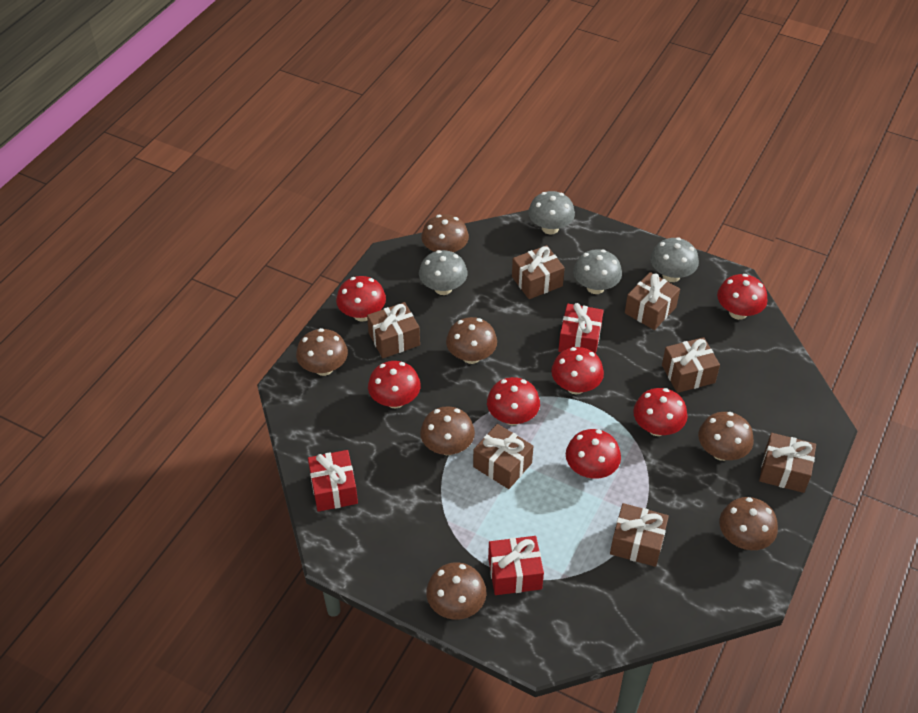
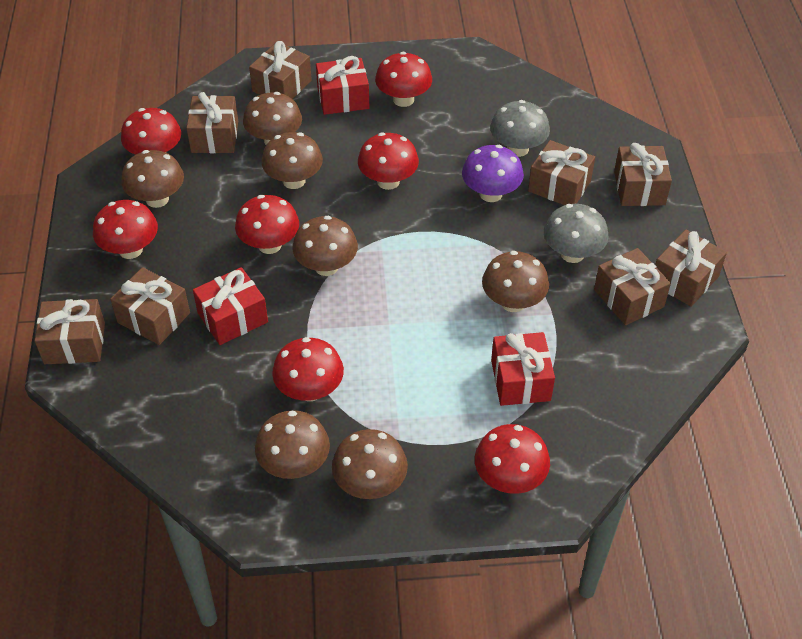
brown gift: 7 -> 8
grey mushroom: 4 -> 2
purple mushroom: 0 -> 1

